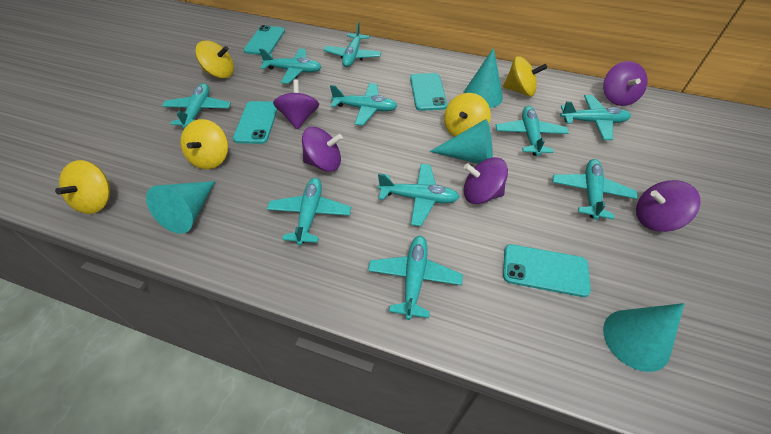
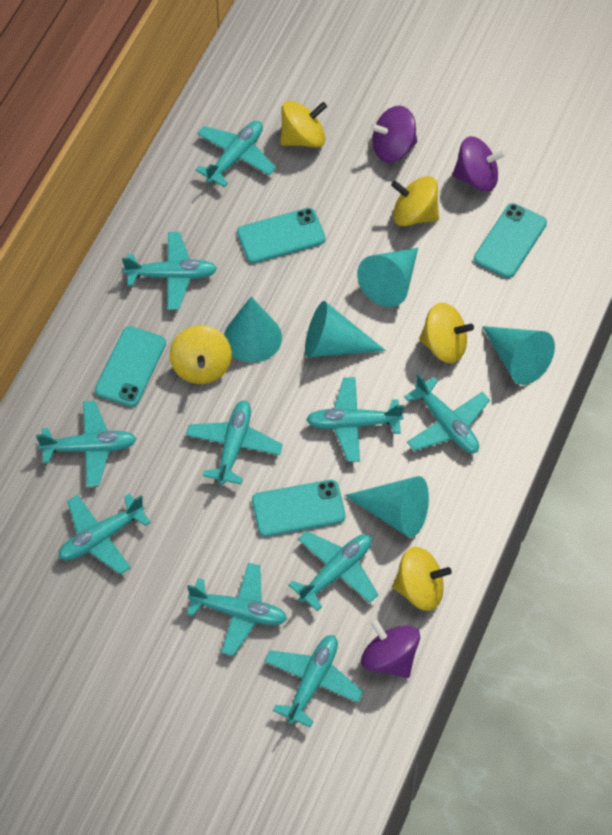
purple spinning top: 5 -> 3
turquoise cone: 4 -> 5

